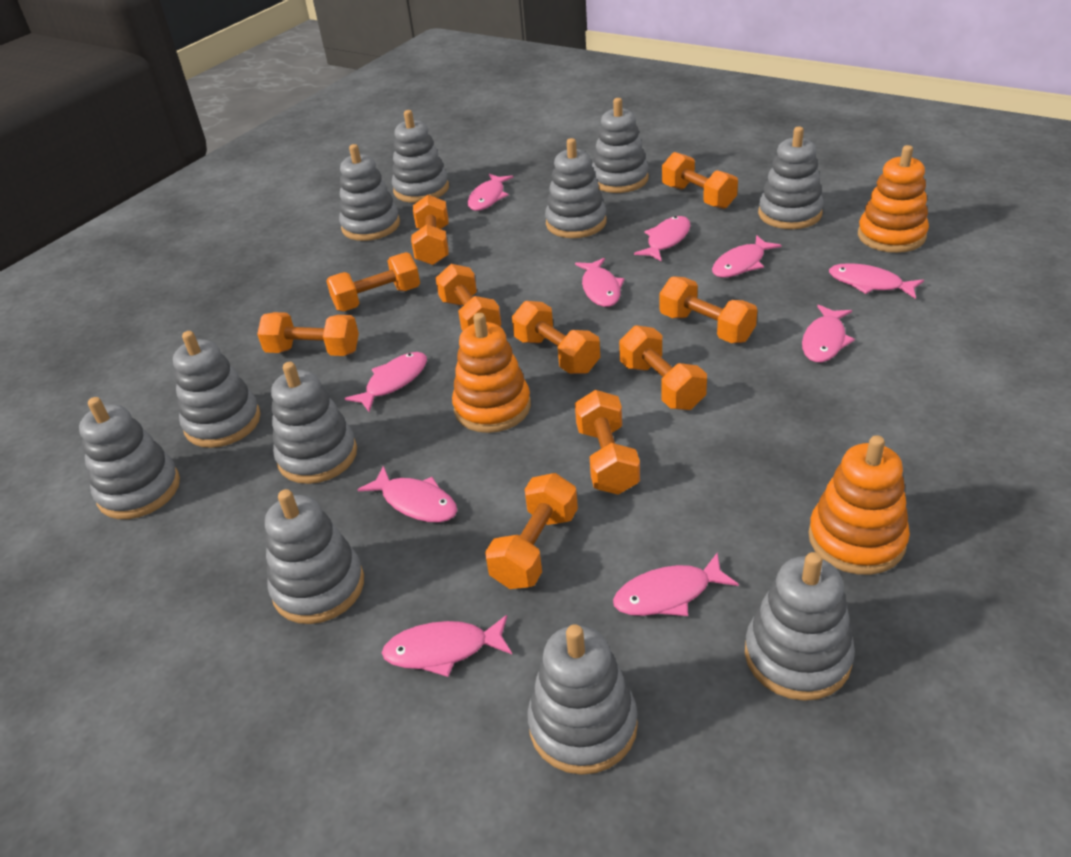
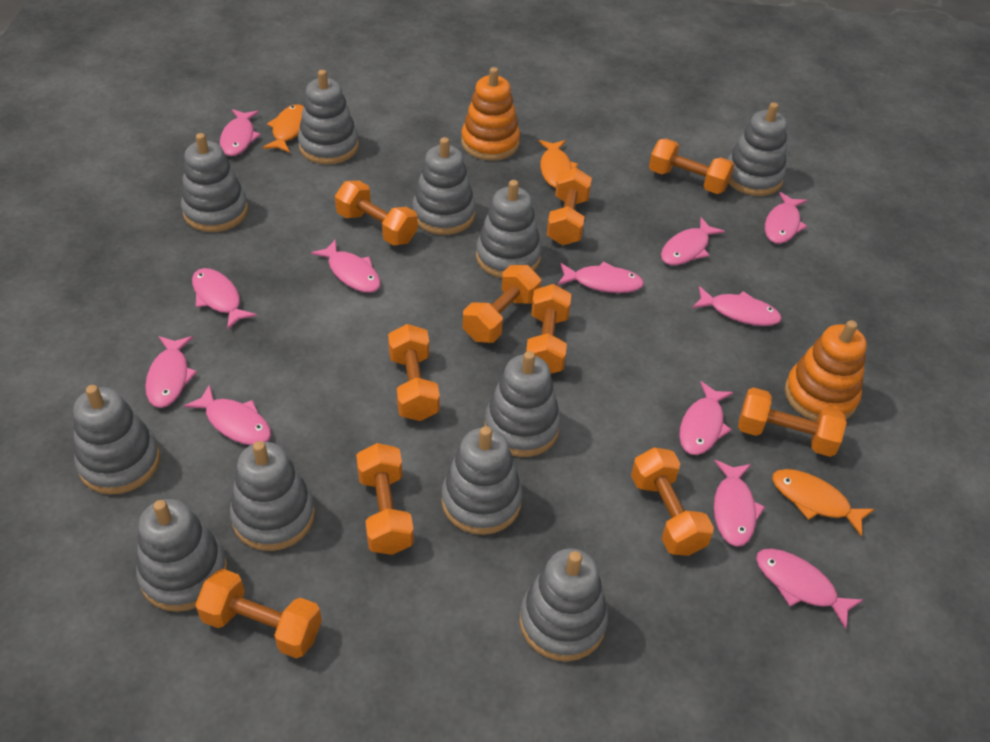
orange fish: 0 -> 3
orange stacking toy: 3 -> 2
pink fish: 10 -> 12

